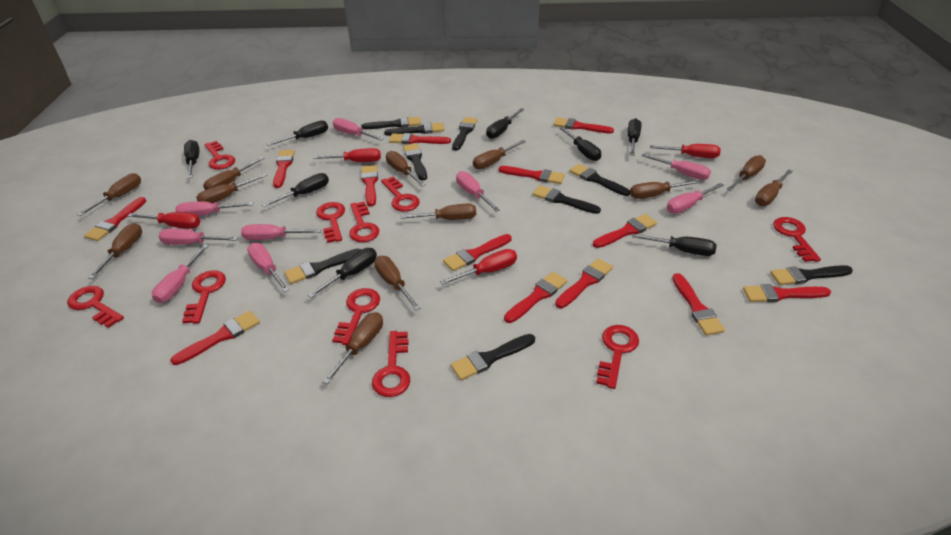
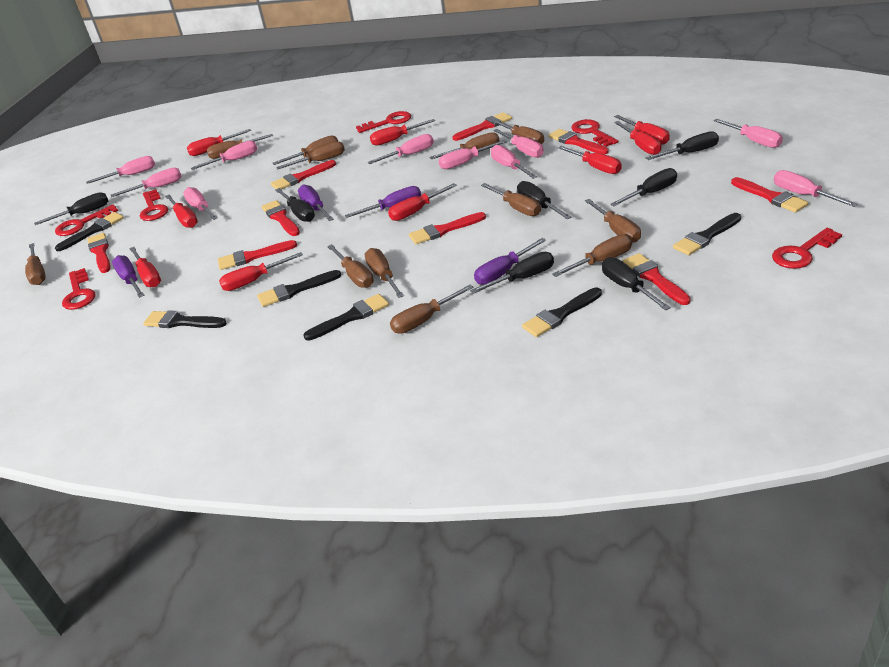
black brush: 9 -> 6
black screwdriver: 8 -> 7
pink screwdriver: 9 -> 10
purple screwdriver: 0 -> 4
red brush: 13 -> 9
red key: 10 -> 6
red screwdriver: 4 -> 9

